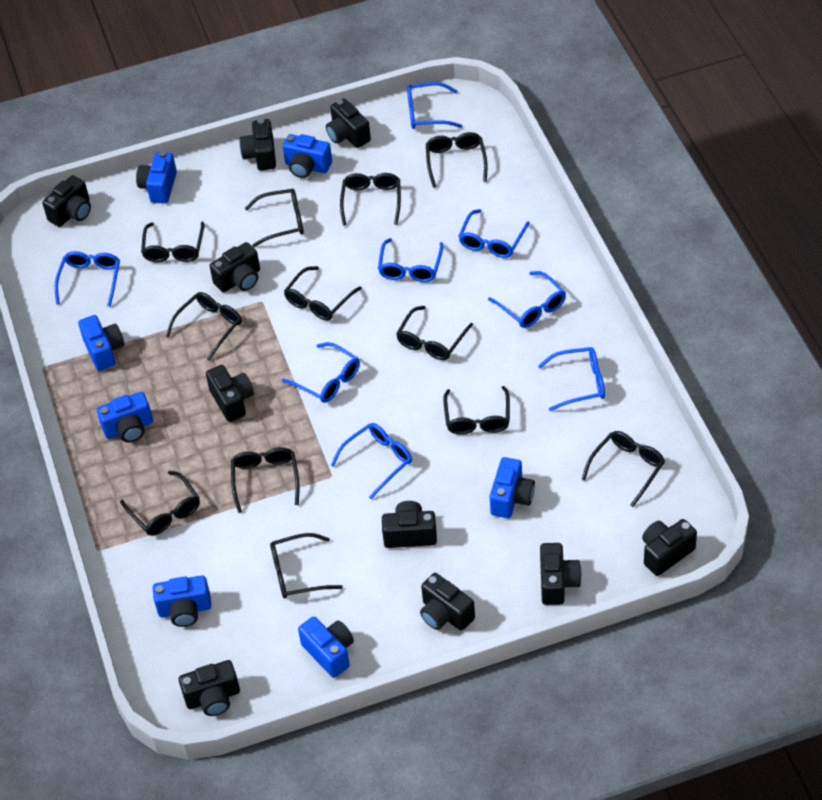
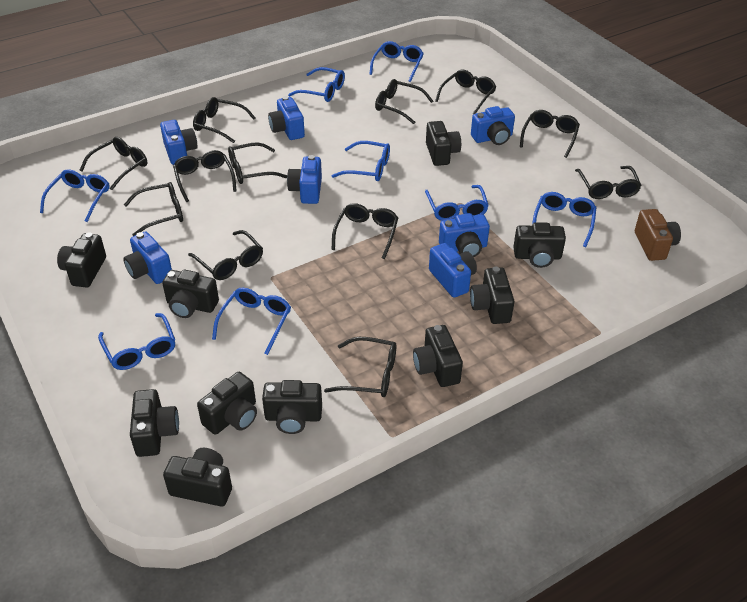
brown camera: 0 -> 1

